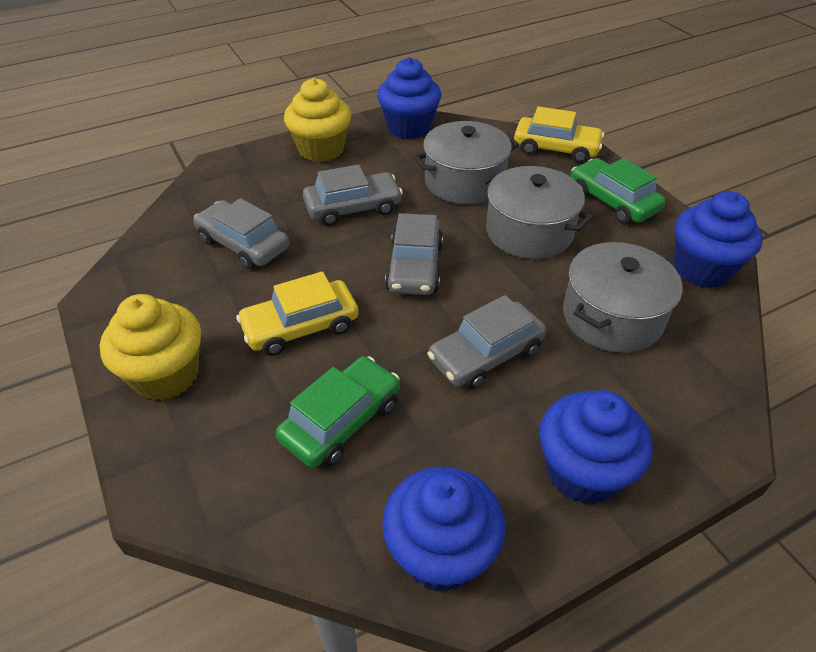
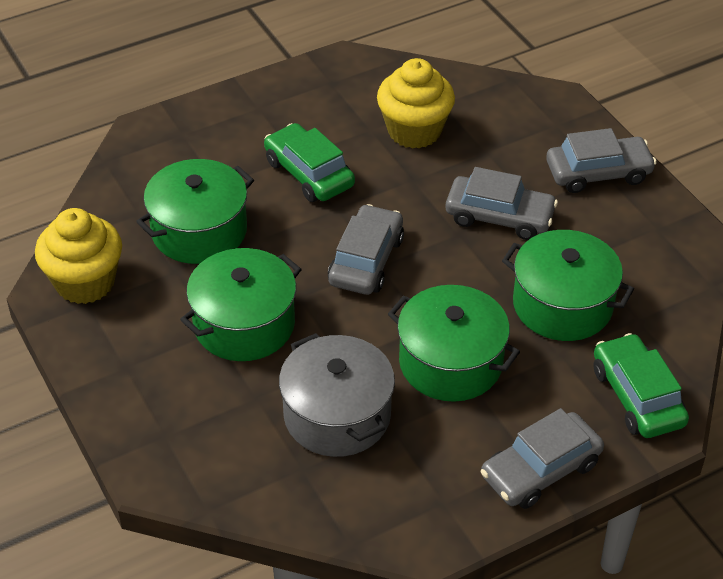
blue cupcake: 4 -> 0
green pot: 0 -> 4
grey pot: 3 -> 1
yellow car: 2 -> 0

